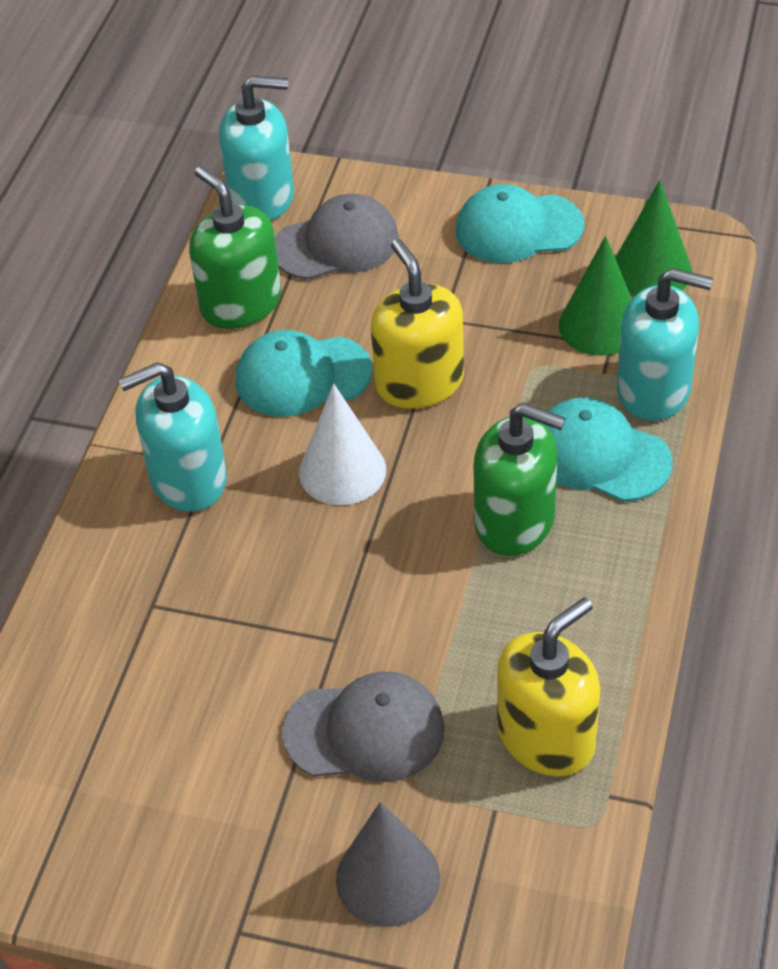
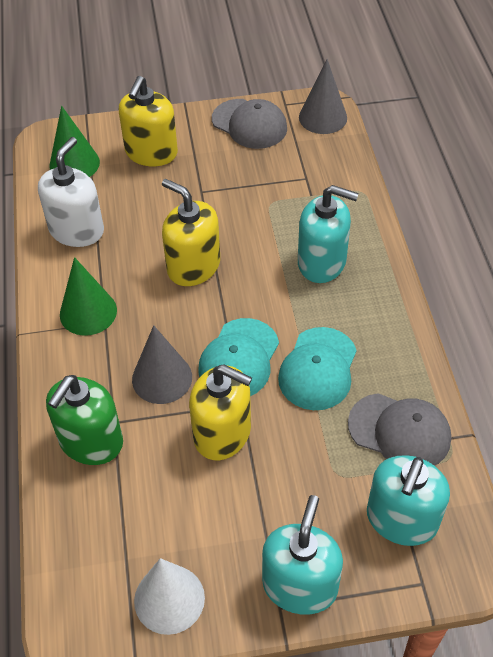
green soap dispenser: 2 -> 1
grey cone: 1 -> 2
turquoise cap: 3 -> 2
white soap dispenser: 0 -> 1
yellow soap dispenser: 2 -> 3

